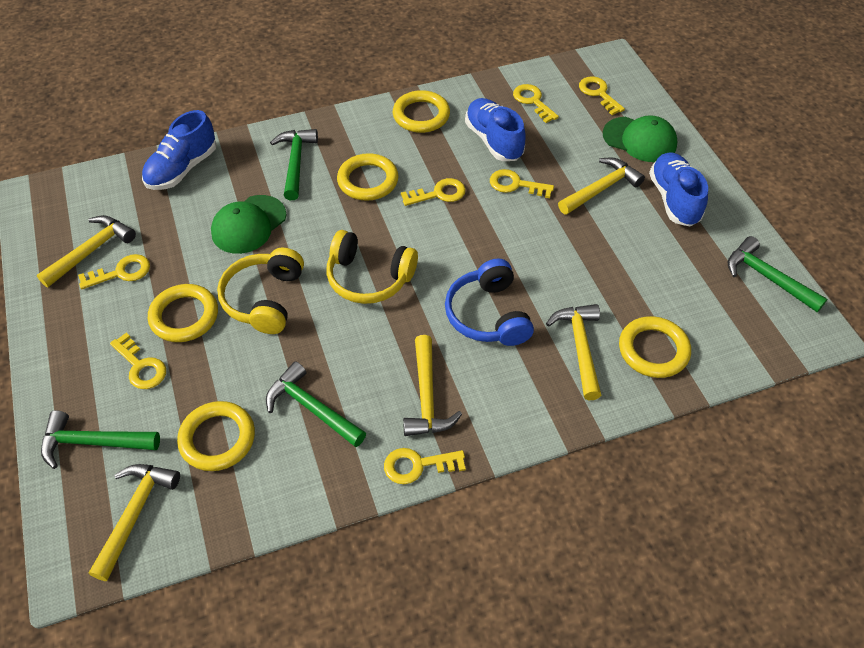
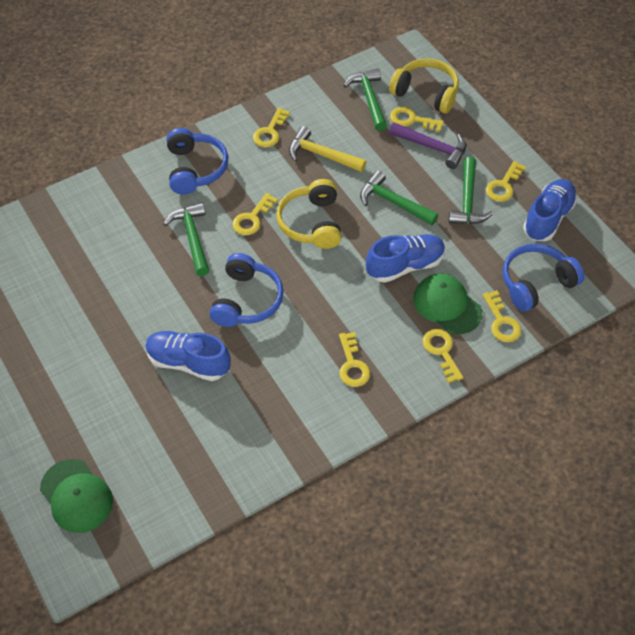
blue headphones: 1 -> 3
purple hammer: 0 -> 1
yellow hammer: 5 -> 1
yellow ring: 5 -> 0

